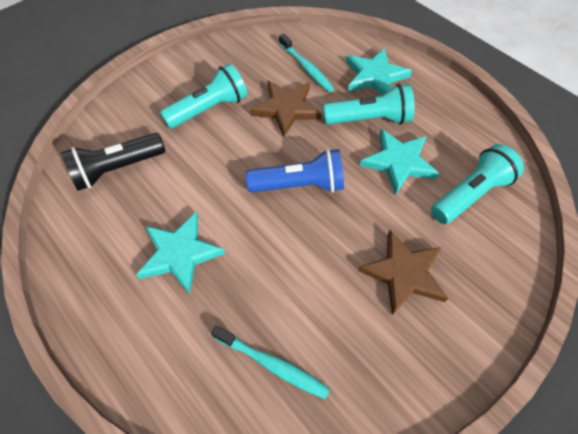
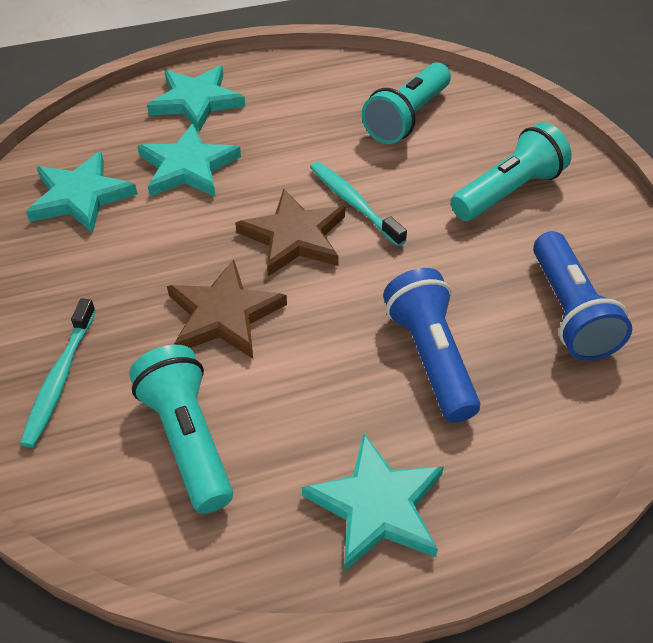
black flashlight: 1 -> 0
blue flashlight: 1 -> 2
turquoise star: 3 -> 4

